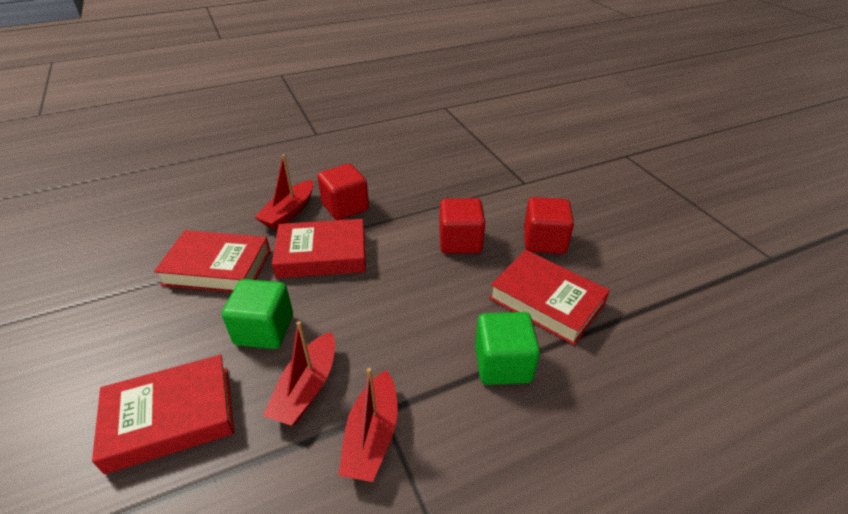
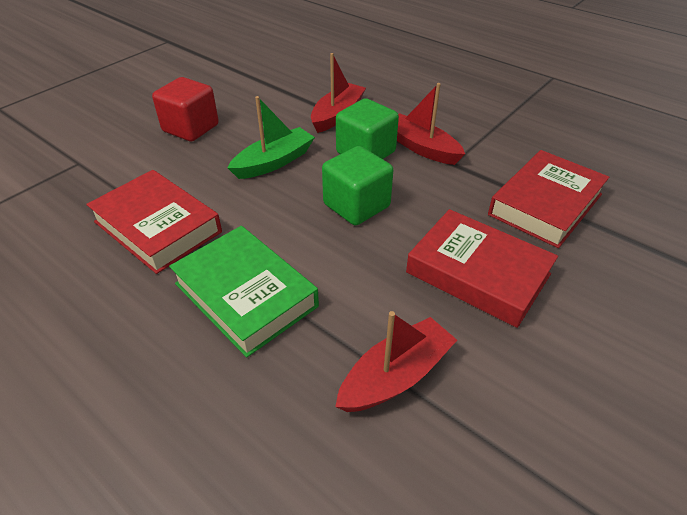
green boat: 0 -> 1
green book: 0 -> 1
red book: 4 -> 3
red cube: 3 -> 1

